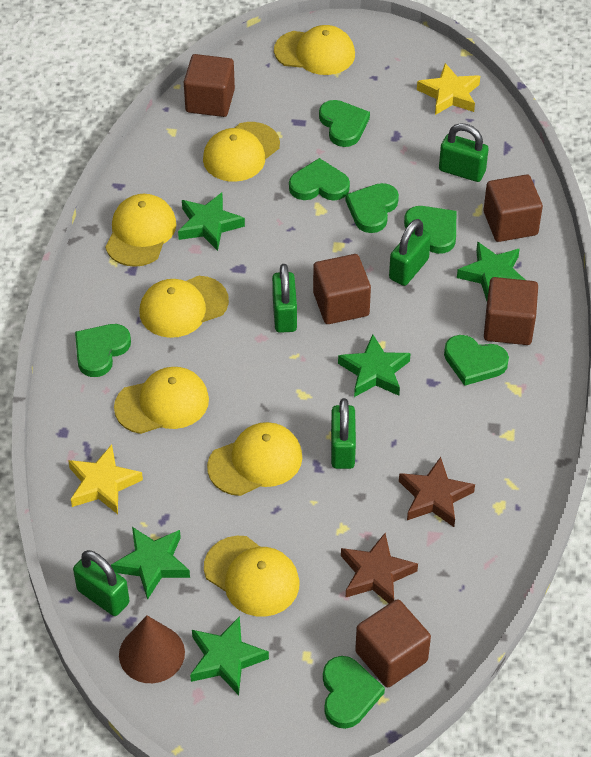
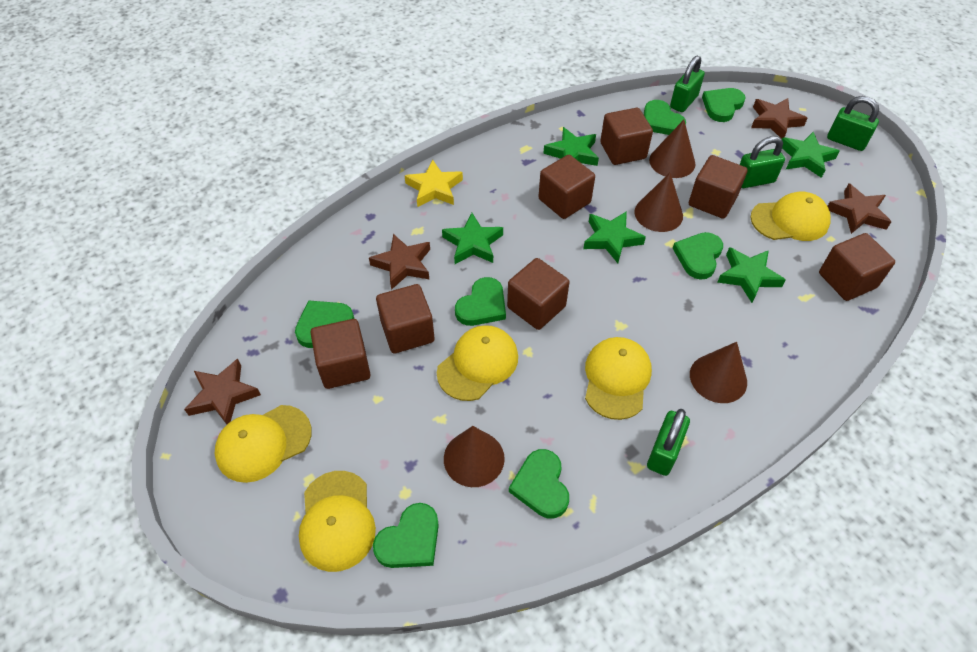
brown cone: 1 -> 4
brown cube: 5 -> 7
brown star: 2 -> 4
green padlock: 5 -> 4
yellow cap: 7 -> 5
yellow star: 2 -> 1

